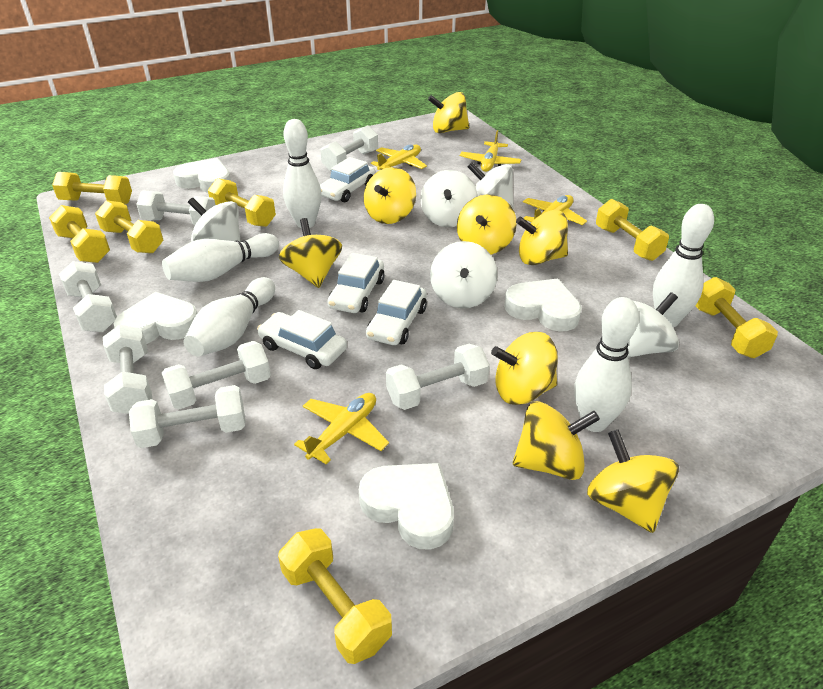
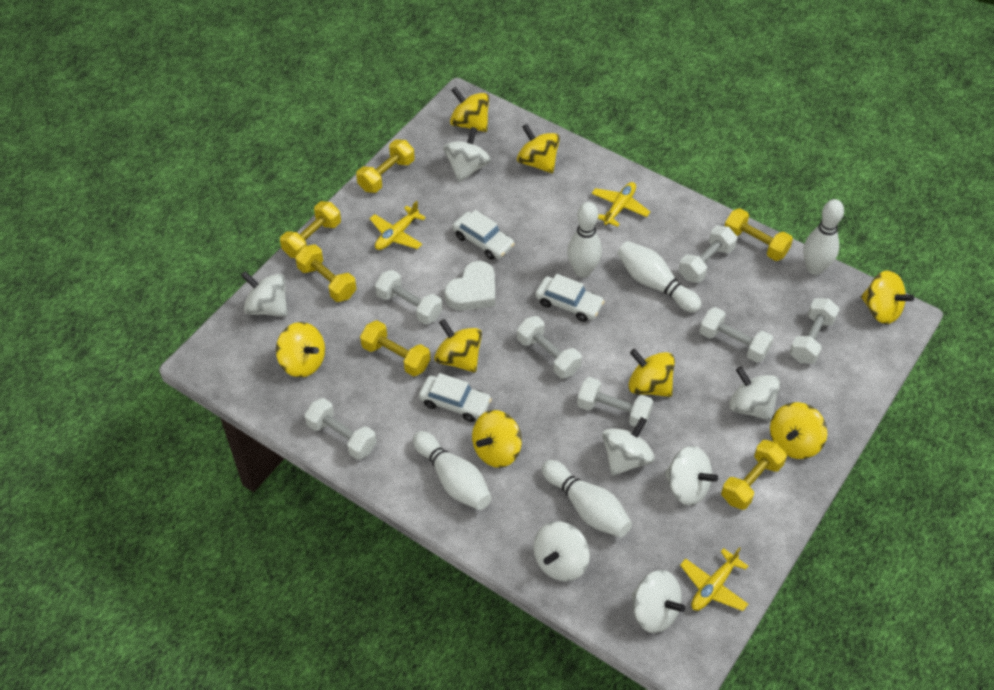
white car: 4 -> 3
white heart: 4 -> 1
white spinning top: 5 -> 7
yellow dumbbell: 7 -> 6
yellow plane: 4 -> 3

